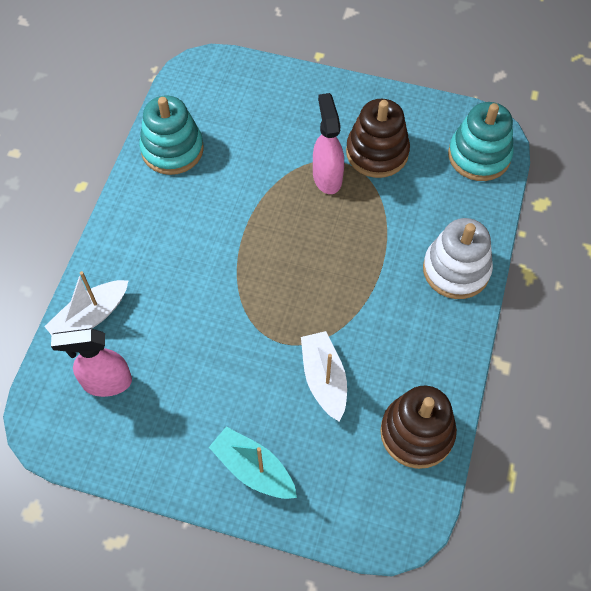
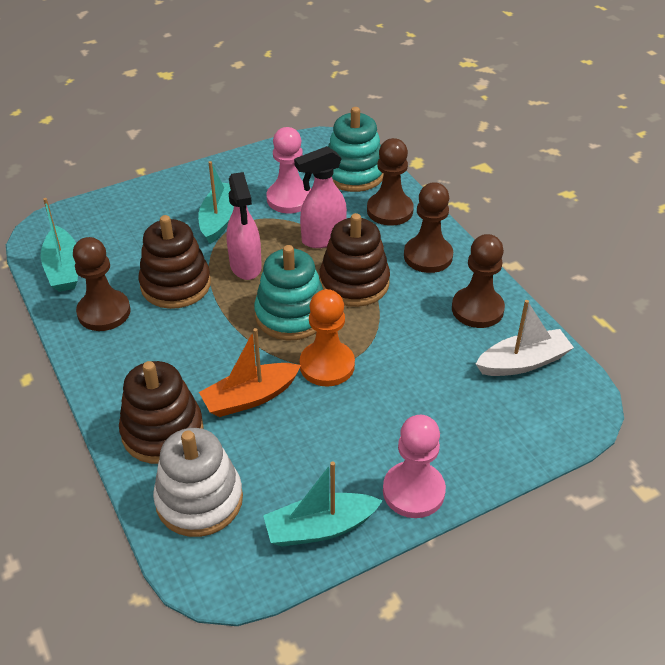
brown pawn: 0 -> 4
brown stacking toy: 2 -> 3
orange boat: 0 -> 1
orange pawn: 0 -> 1
pink pawn: 0 -> 2
turquoise boat: 1 -> 3
white boat: 2 -> 1

